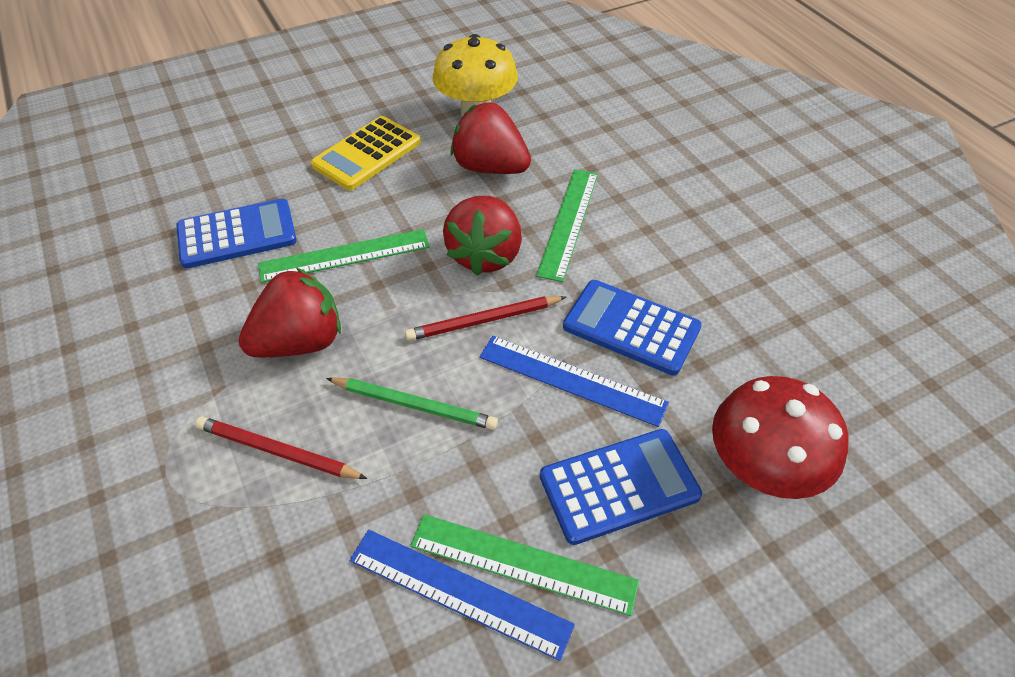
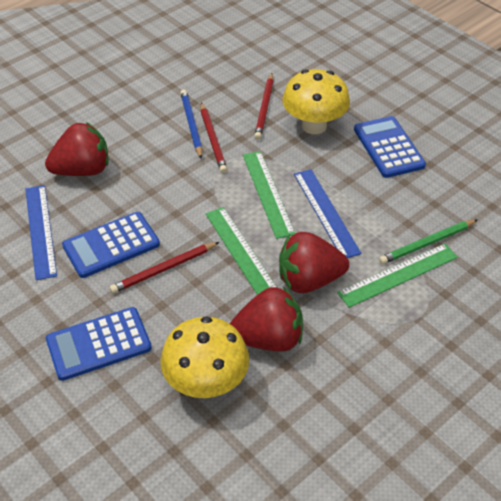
blue pencil: 0 -> 1
red mushroom: 1 -> 0
red pencil: 2 -> 3
yellow calculator: 1 -> 0
yellow mushroom: 1 -> 2

